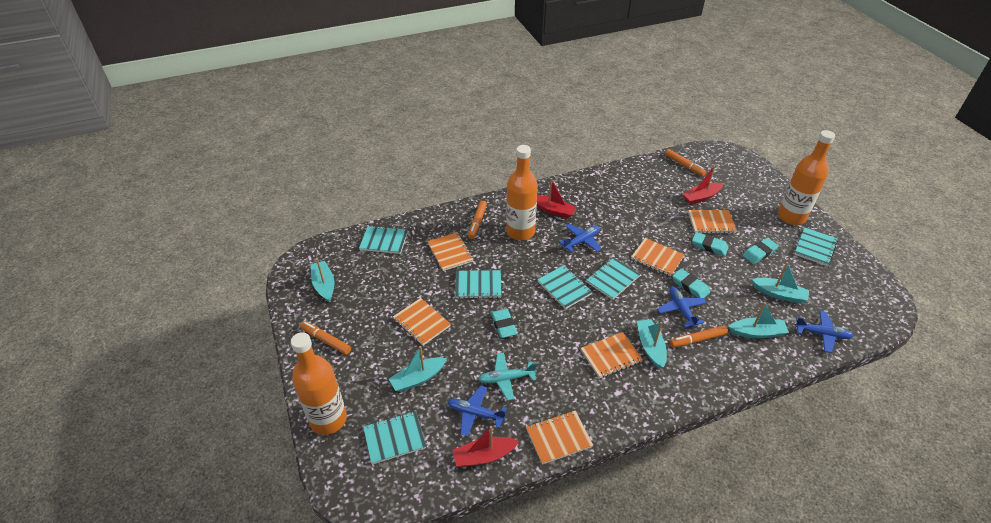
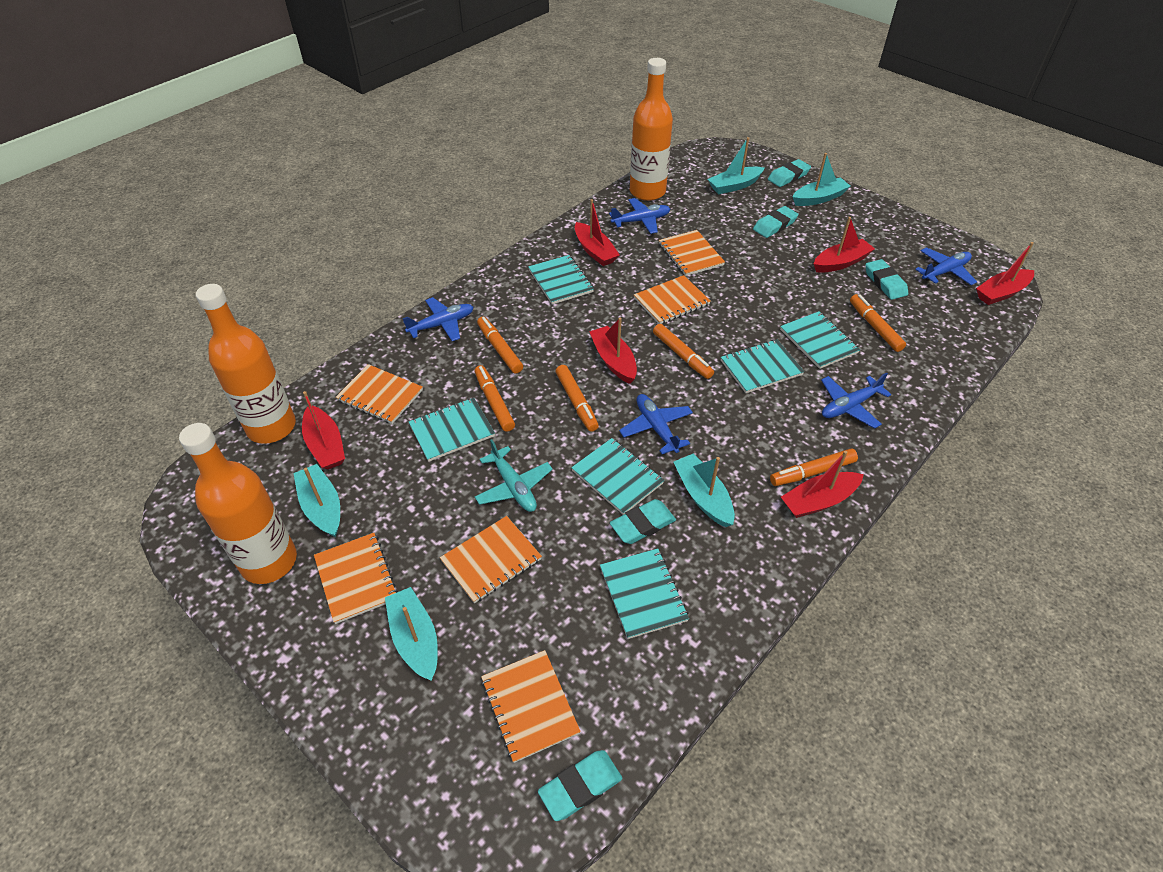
blue plane: 4 -> 5
orange marker: 4 -> 6
red boat: 3 -> 6
turquoise eraser: 4 -> 5

